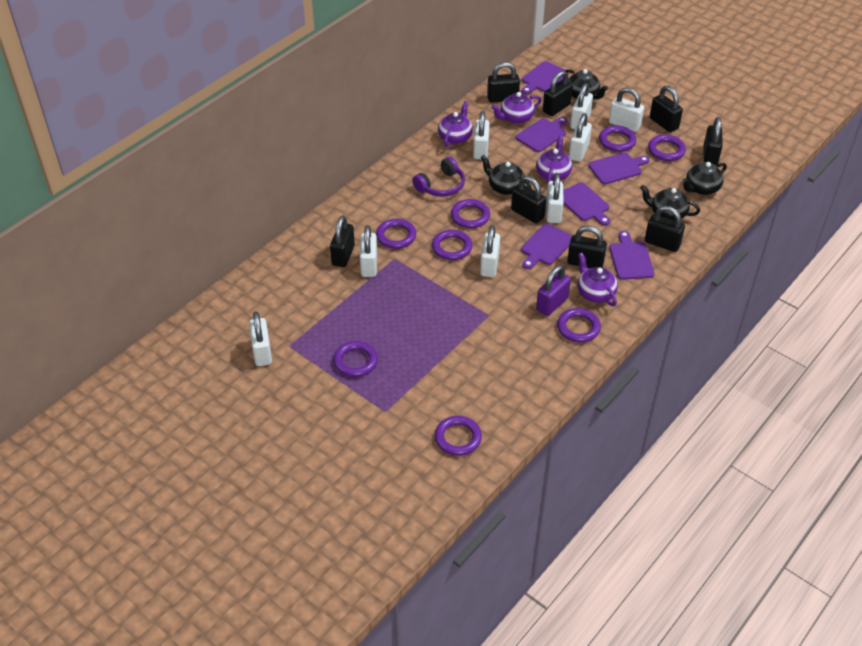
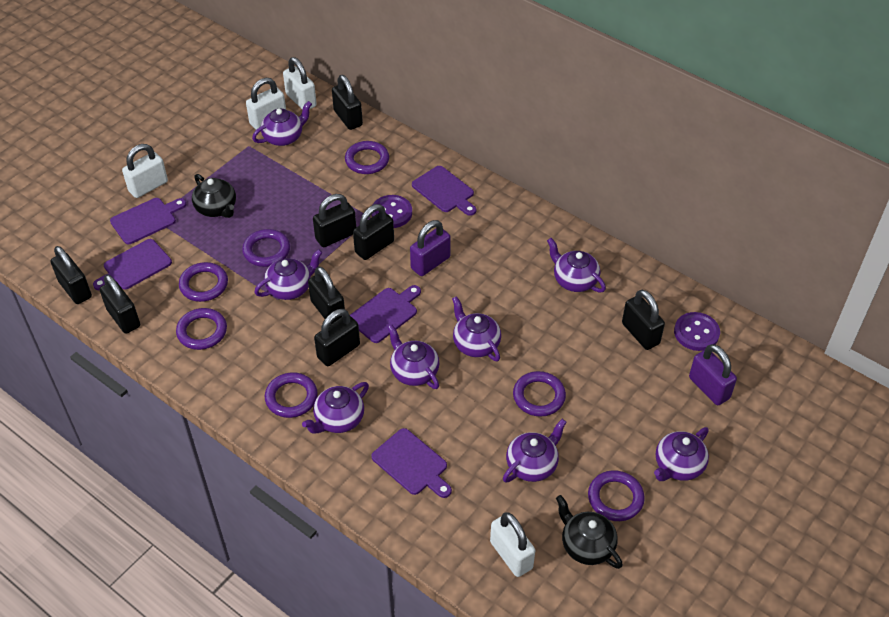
black teapot: 4 -> 2
purple button: 0 -> 2
purple cutting board: 6 -> 5
purple headphones: 1 -> 0
purple padlock: 1 -> 2
purple ring: 8 -> 7
purple teapot: 4 -> 8
white padlock: 8 -> 4

